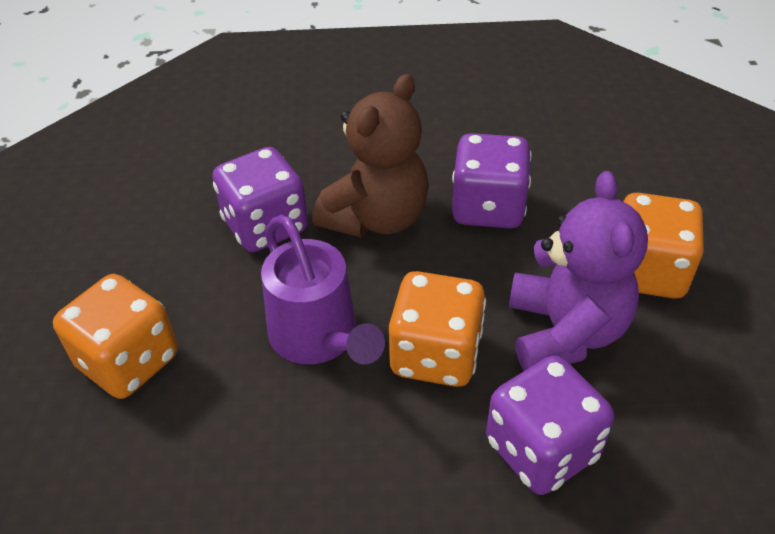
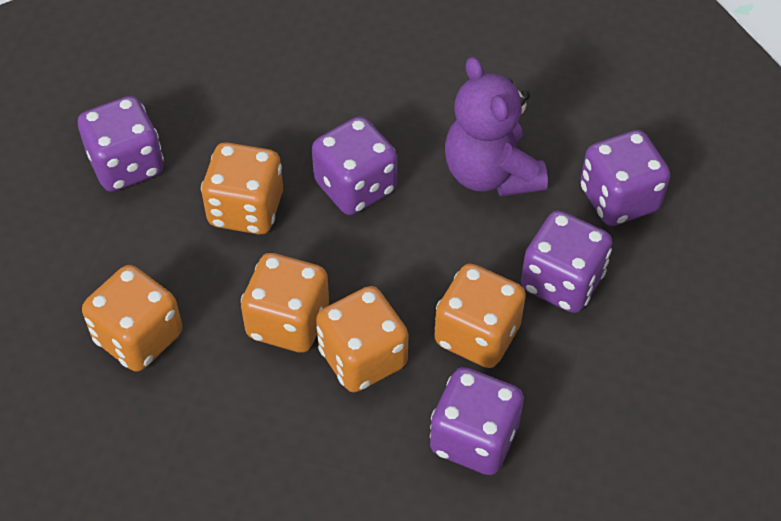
brown teddy bear: 1 -> 0
orange dice: 3 -> 5
purple dice: 3 -> 5
purple watering can: 1 -> 0

